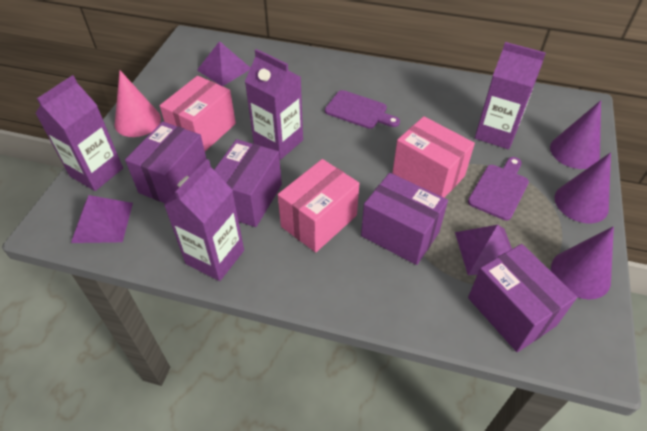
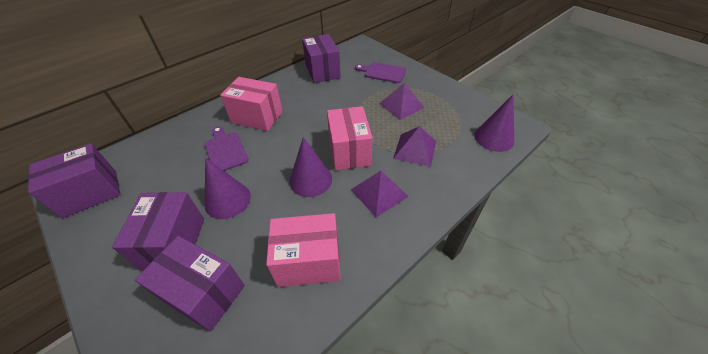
pink cone: 1 -> 0
purple carton: 4 -> 0

